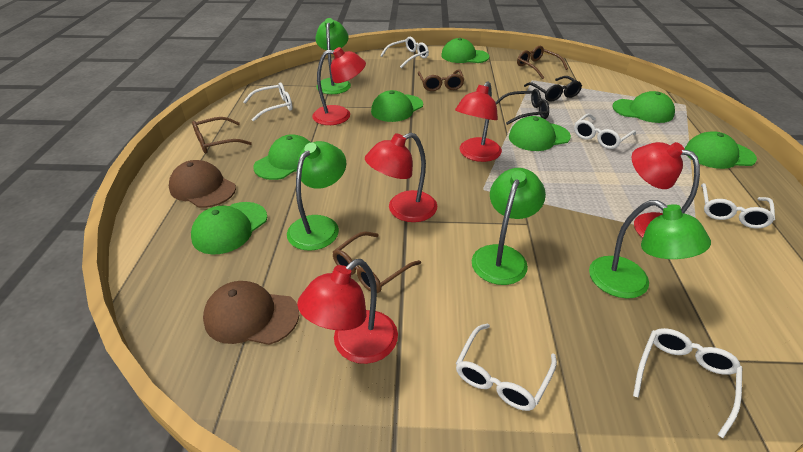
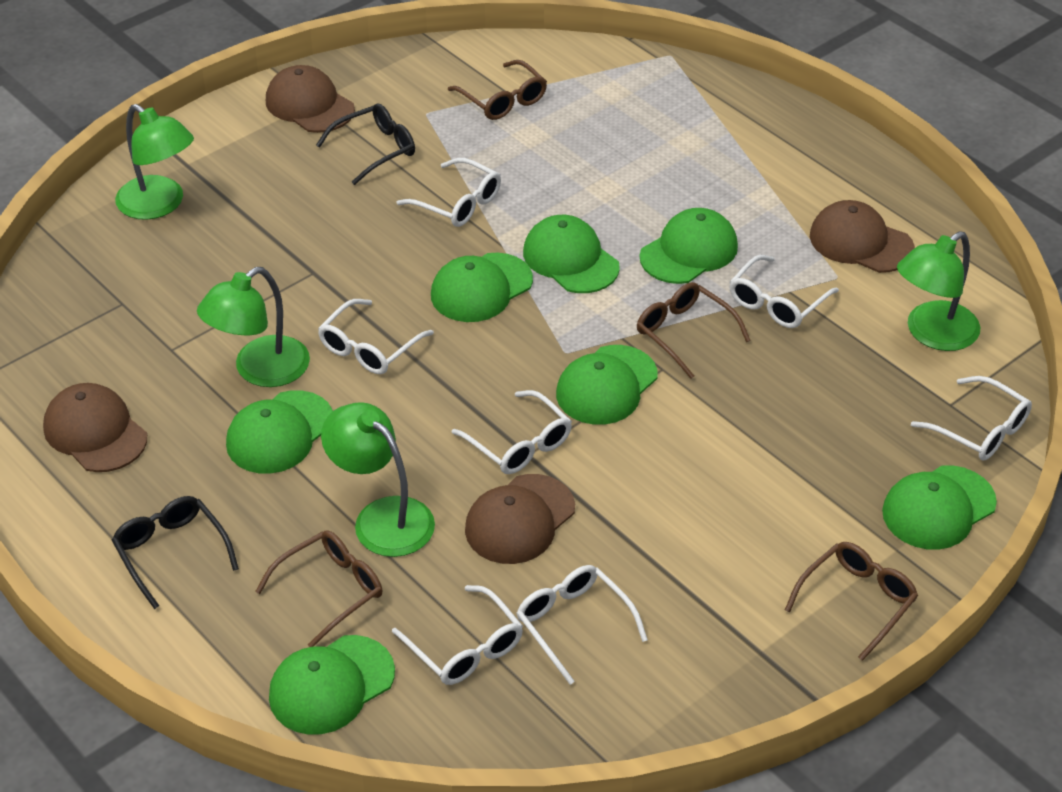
brown cap: 2 -> 4
red lamp: 5 -> 0
white glasses: 6 -> 7

